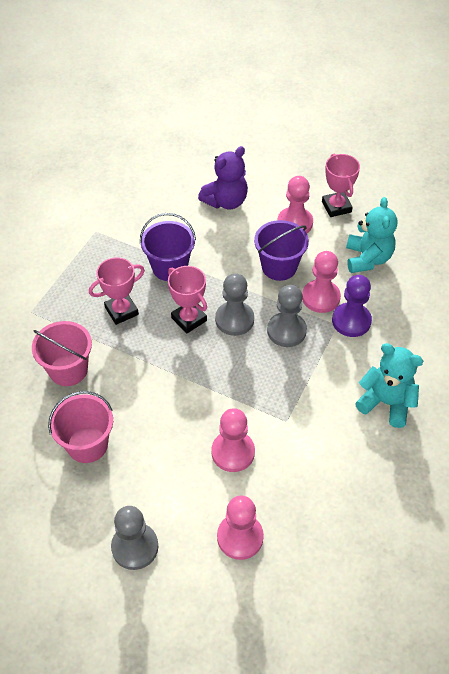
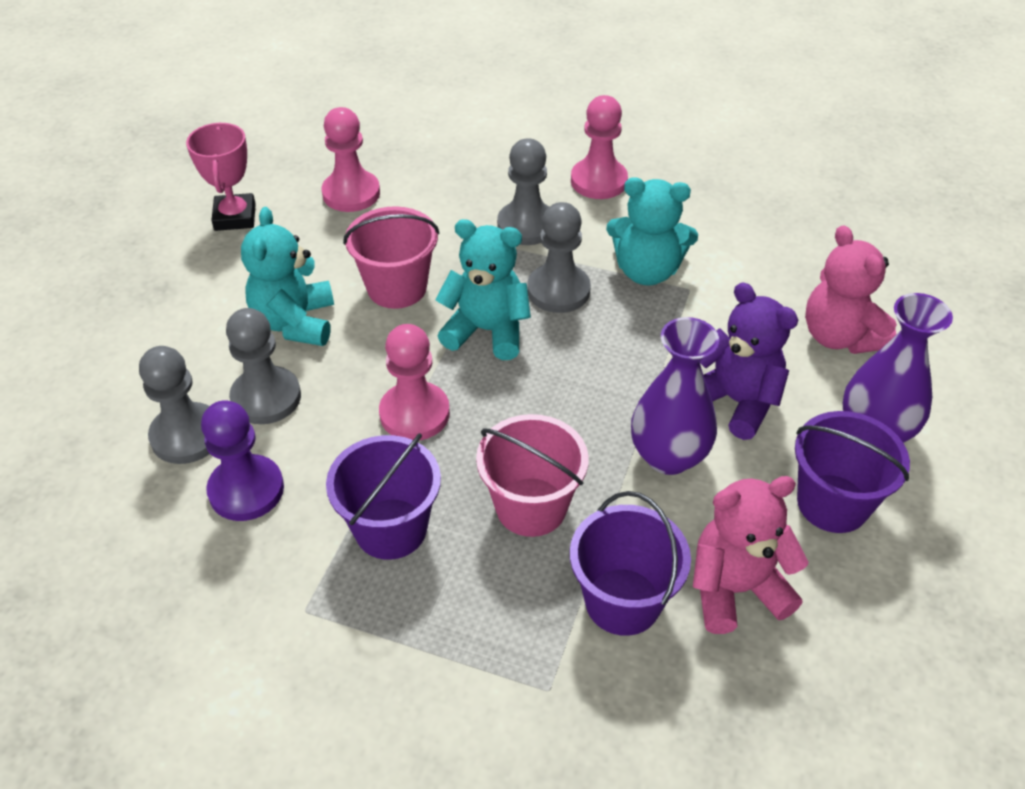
grey pawn: 3 -> 4
pink pawn: 4 -> 3
pink teddy bear: 0 -> 2
pink trophy: 3 -> 1
purple bucket: 2 -> 3
purple vase: 0 -> 2
turquoise teddy bear: 2 -> 3

